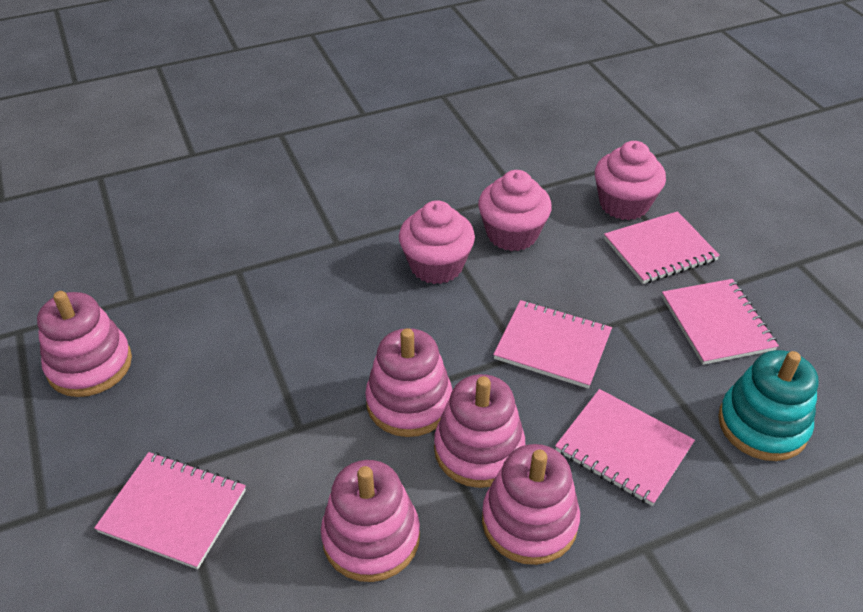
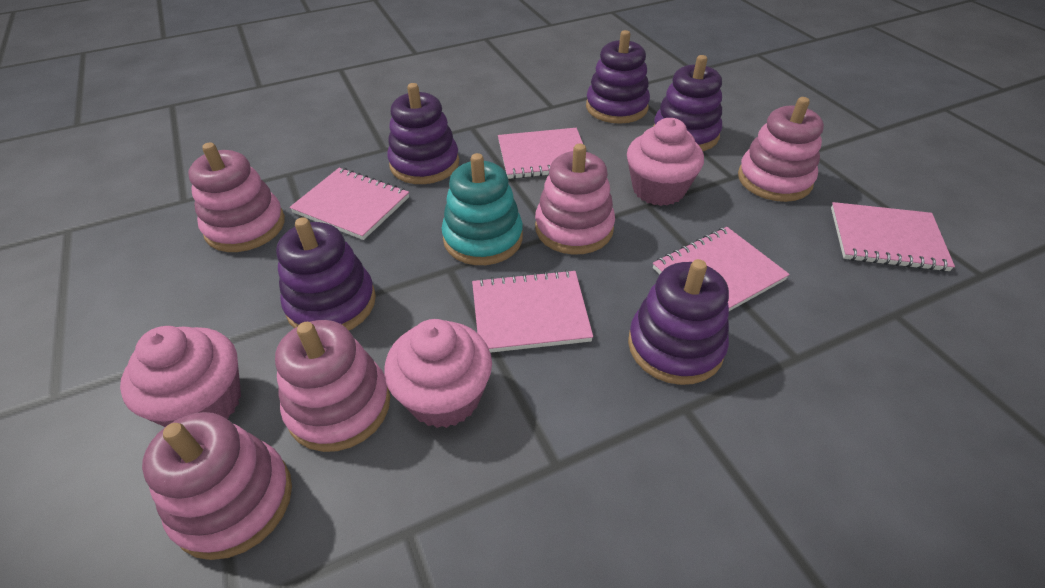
purple stacking toy: 0 -> 5

